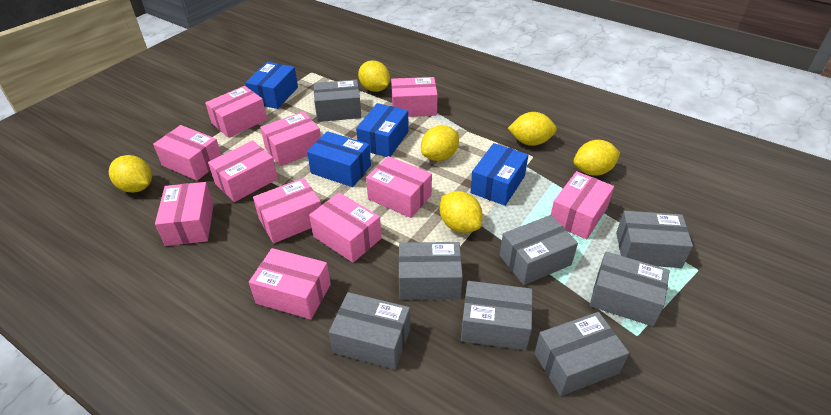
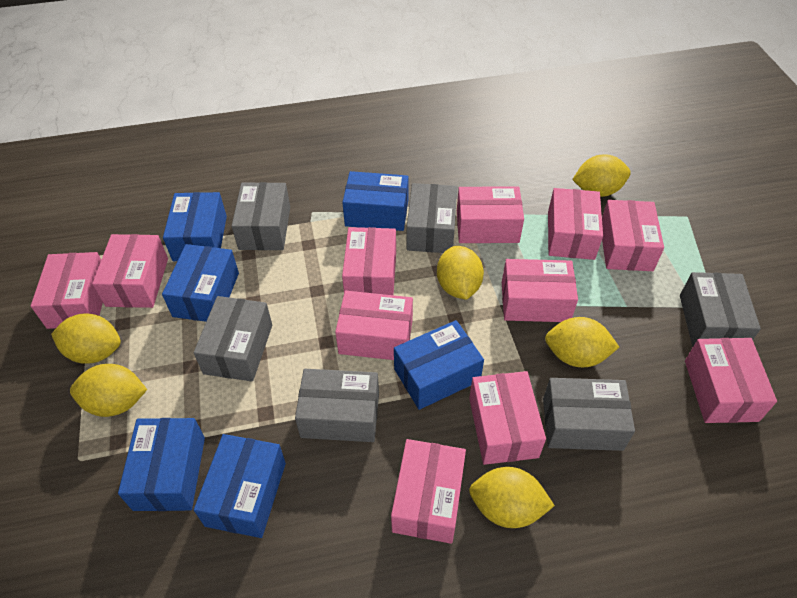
blue box: 4 -> 6
grey box: 8 -> 6

